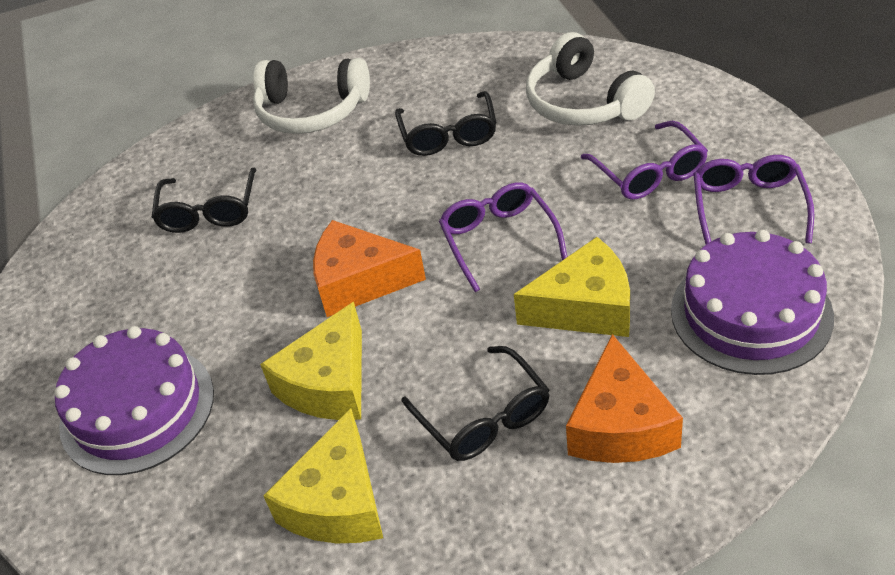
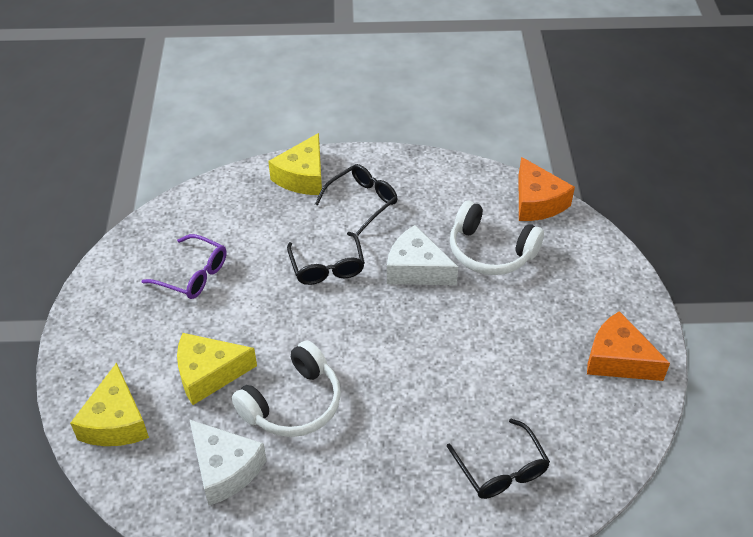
purple cake: 2 -> 0
purple glasses: 3 -> 1
white cheese: 0 -> 2

